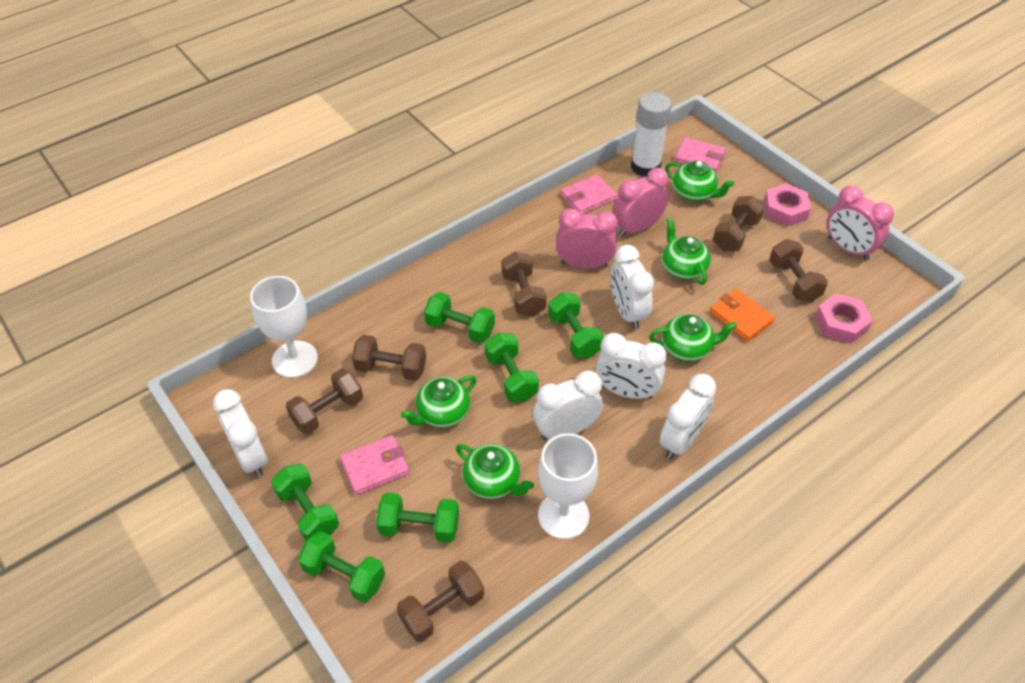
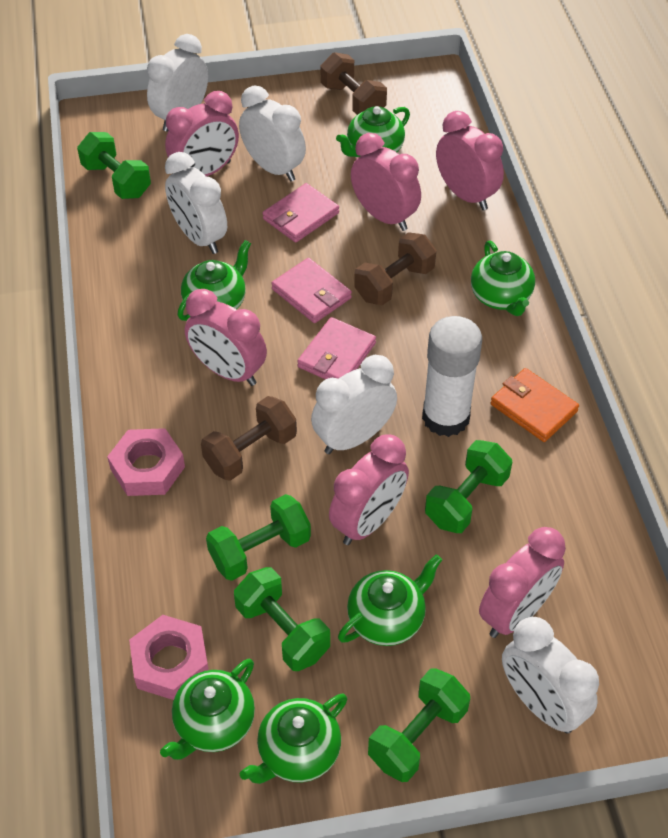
brown dumbbell: 6 -> 3
green dumbbell: 6 -> 5
green teapot: 5 -> 6
pink clock: 3 -> 6
white goblet: 2 -> 0

